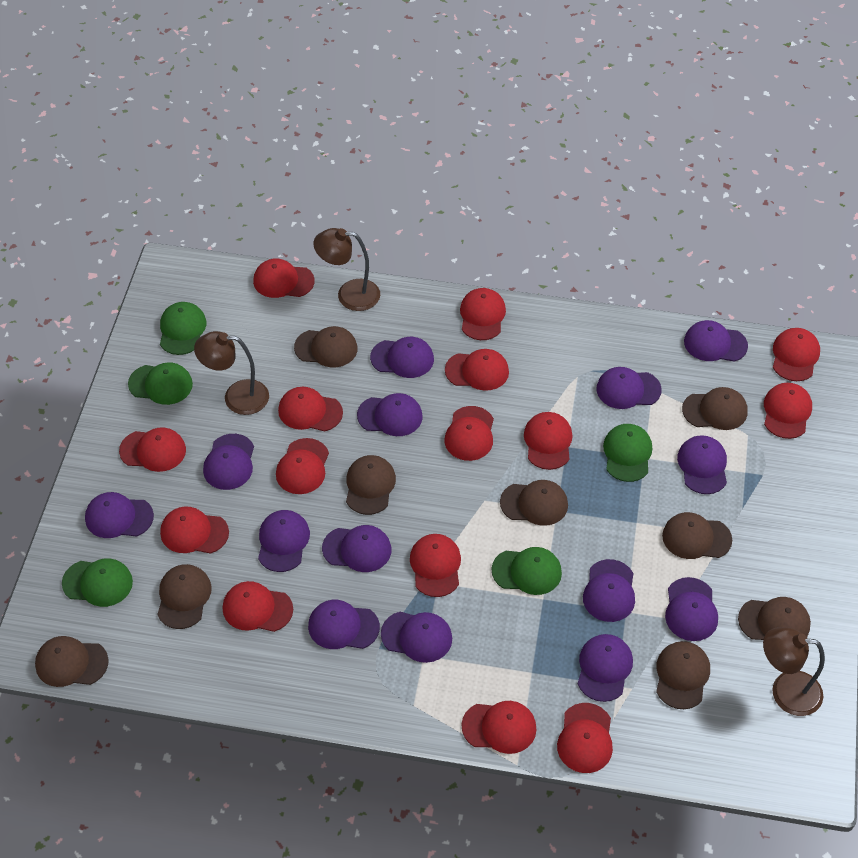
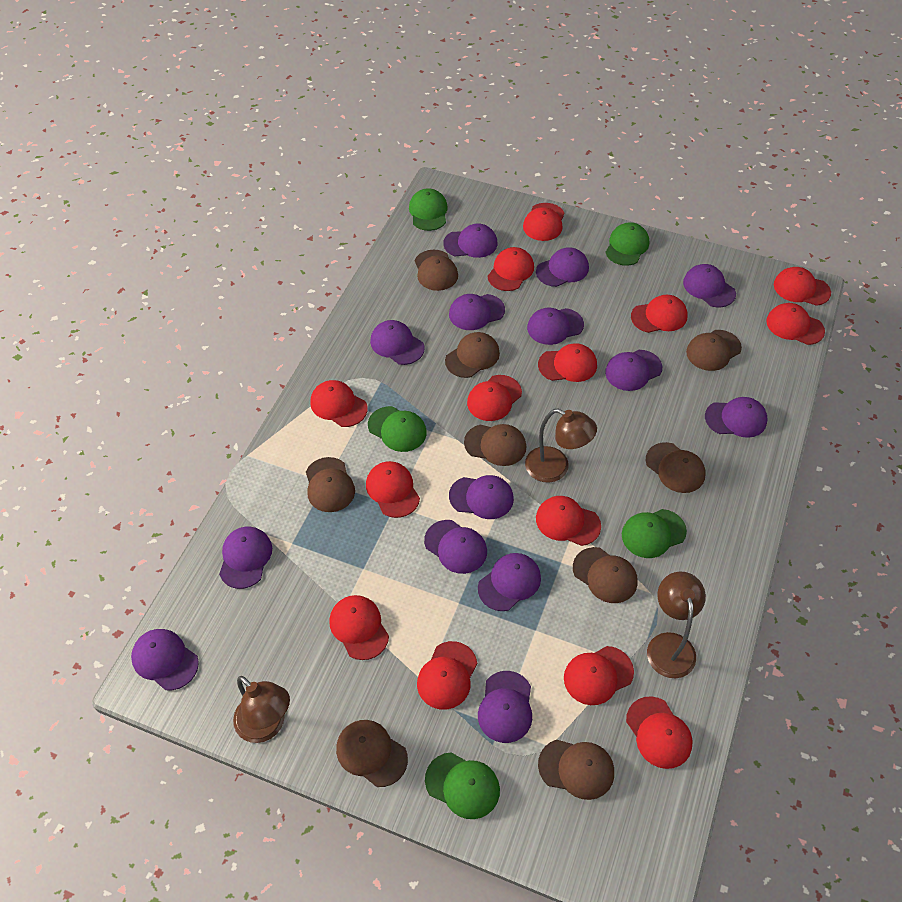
red cap: 15 -> 14

